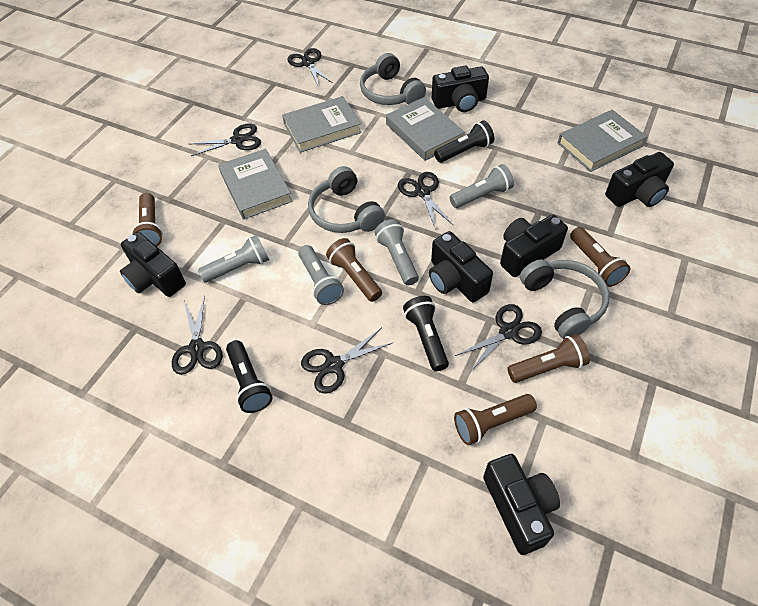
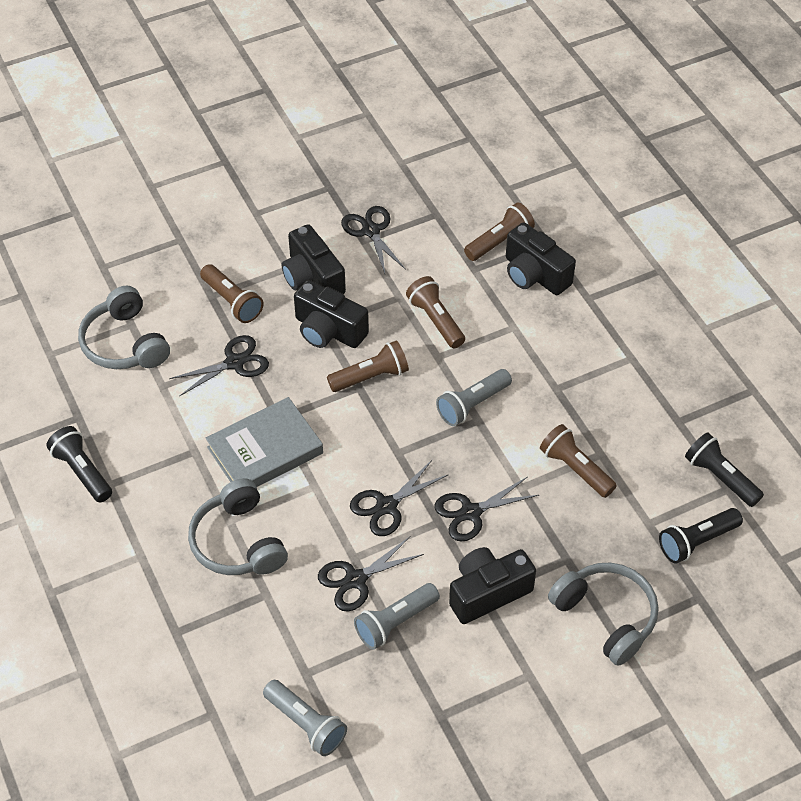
black camera: 6 -> 4
black scissors: 6 -> 5
grey book: 4 -> 1
grey flashlight: 4 -> 3

